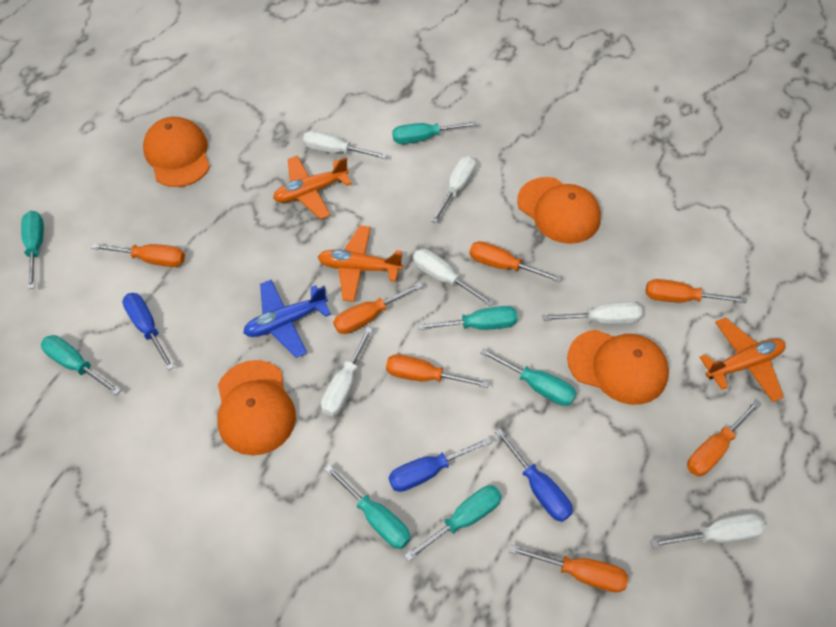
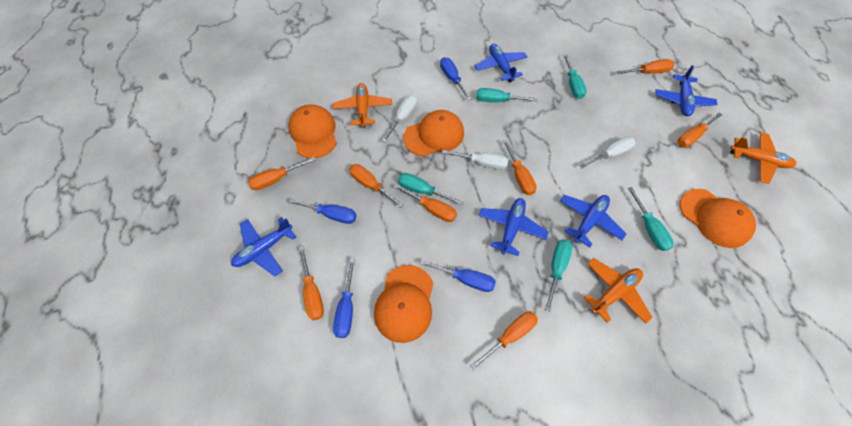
blue plane: 1 -> 5
blue screwdriver: 3 -> 4
orange screwdriver: 7 -> 8
turquoise screwdriver: 7 -> 5
white screwdriver: 6 -> 3

